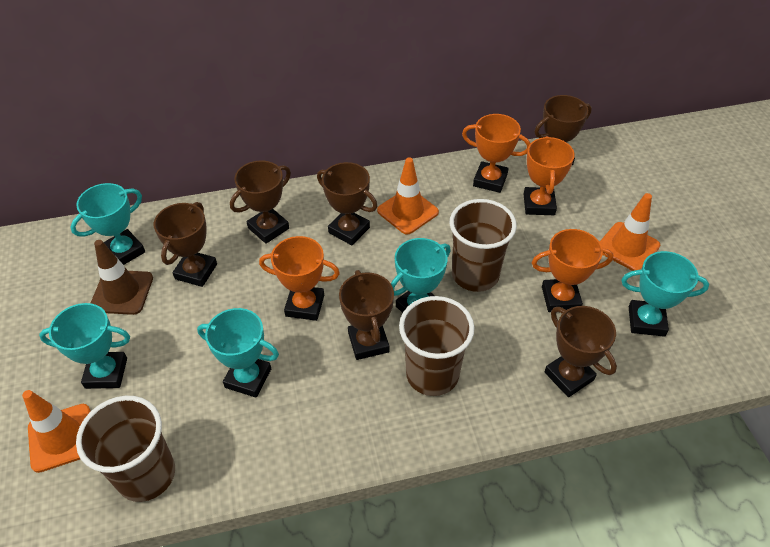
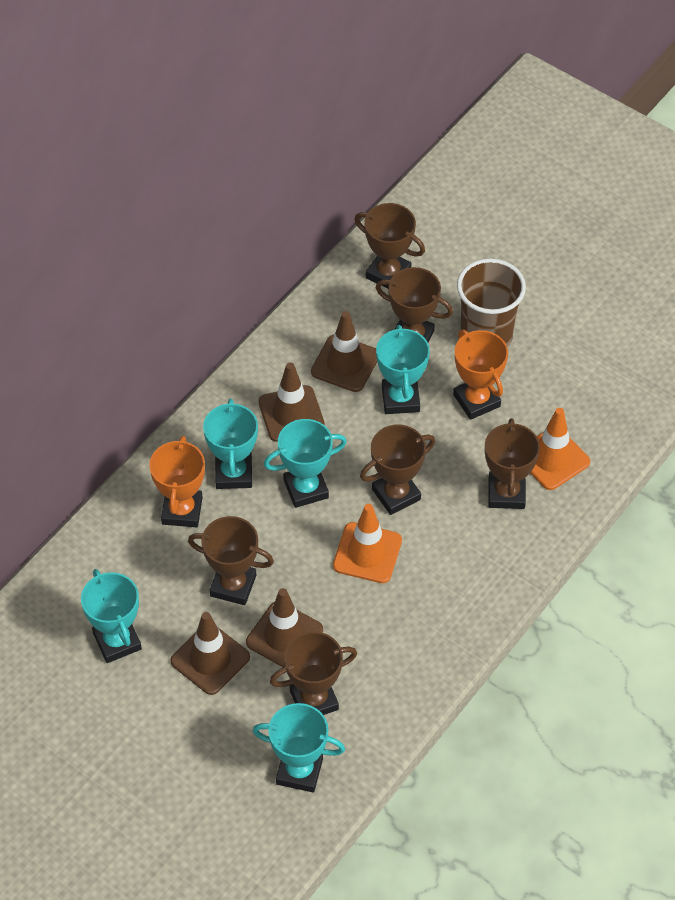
brown cup: 3 -> 1
brown traffic cone: 1 -> 4
orange traffic cone: 3 -> 2
orange trophy: 4 -> 2

